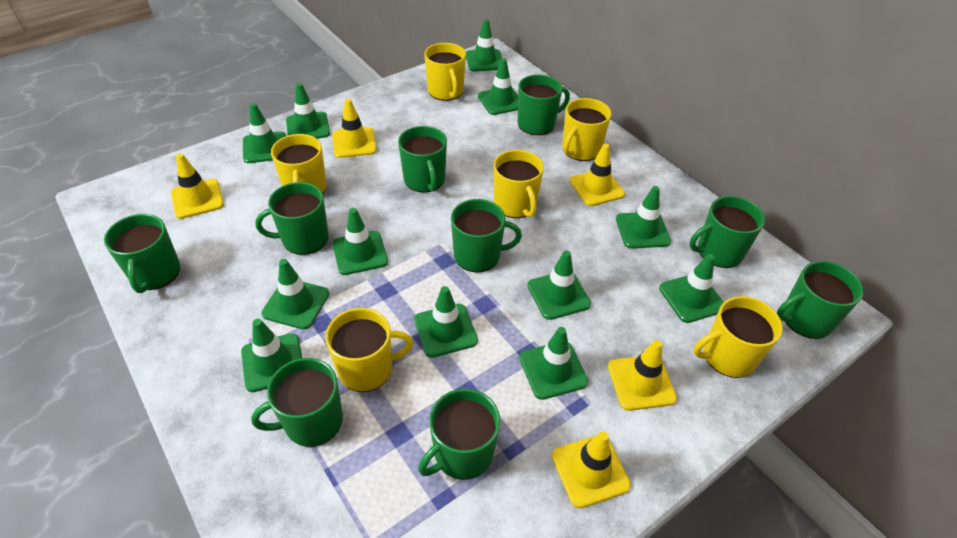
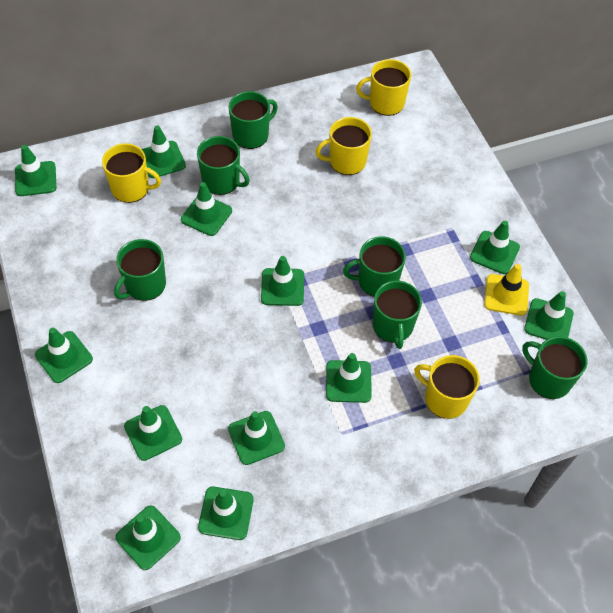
green mug: 9 -> 6
yellow mug: 6 -> 4
yellow traffic cone: 5 -> 1

